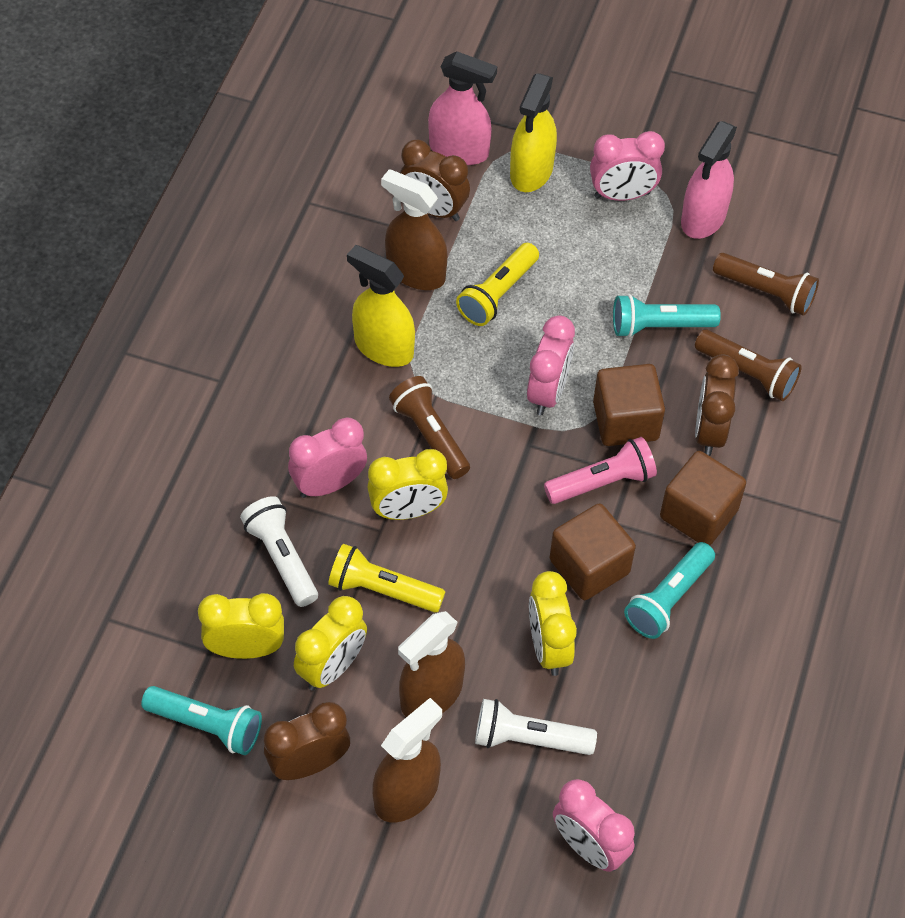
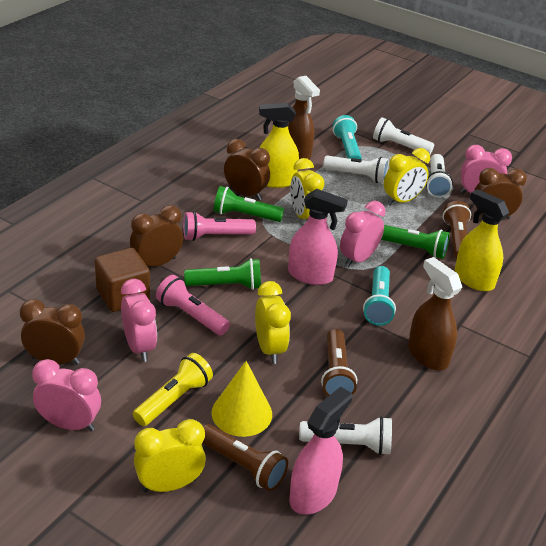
brown clock: 3 -> 4
brown cube: 3 -> 1
brown spray bottle: 3 -> 2
green flashlight: 0 -> 3
pink flashlight: 1 -> 2
turquoise flashlight: 3 -> 2
white flashlight: 2 -> 4
yellow cone: 0 -> 1
yellow flashlight: 2 -> 1

